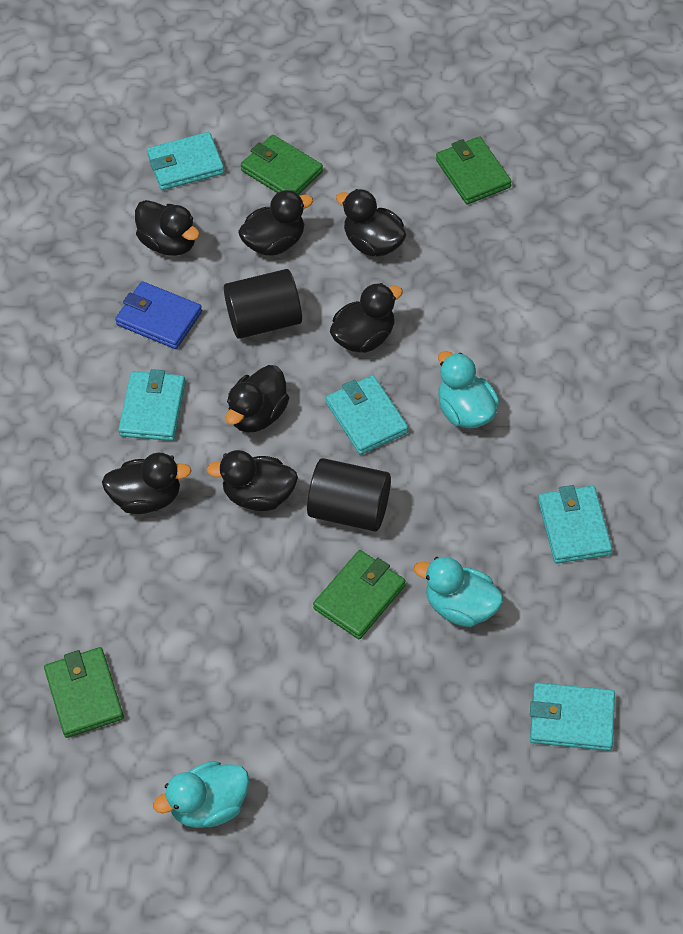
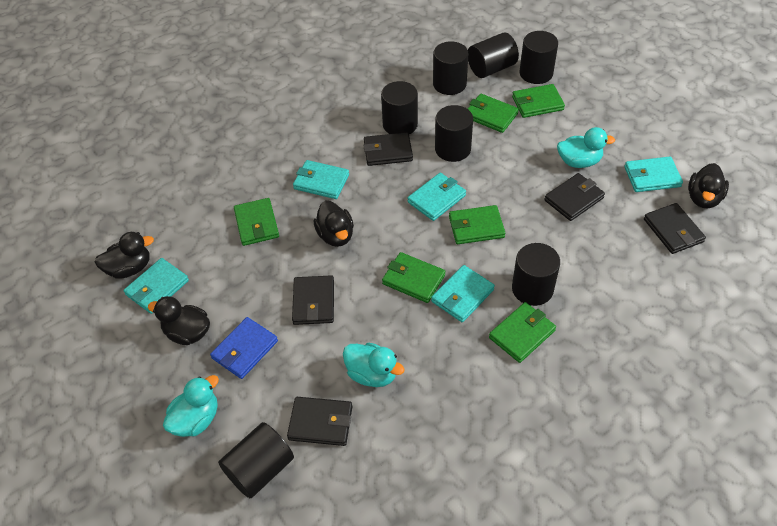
black cylinder: 2 -> 7
black duck: 7 -> 4
black wallet: 0 -> 5
green wallet: 4 -> 6

